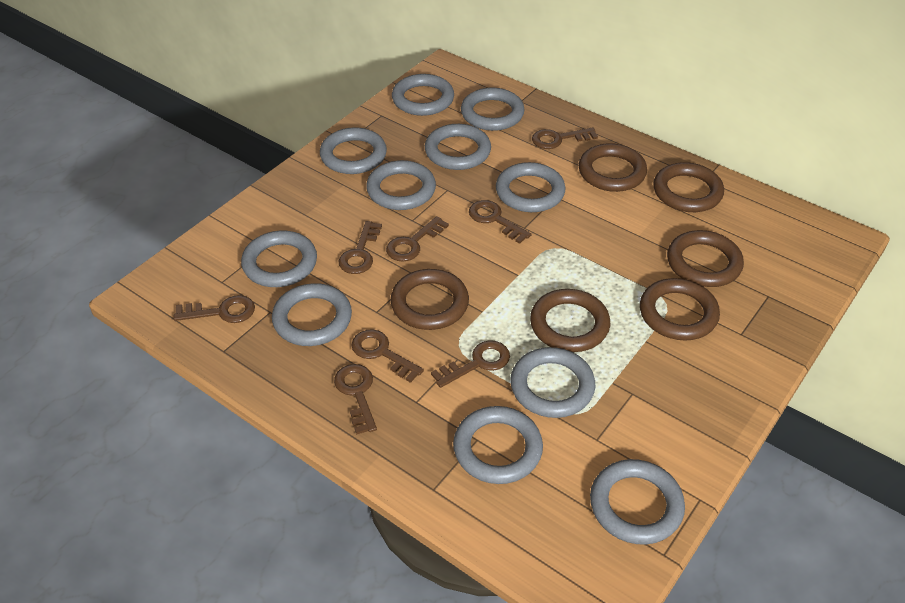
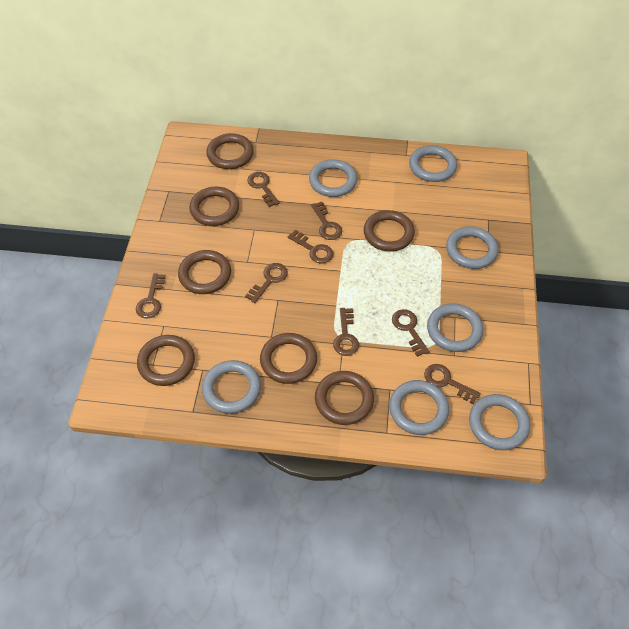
brown ring: 6 -> 7
grey ring: 11 -> 7

